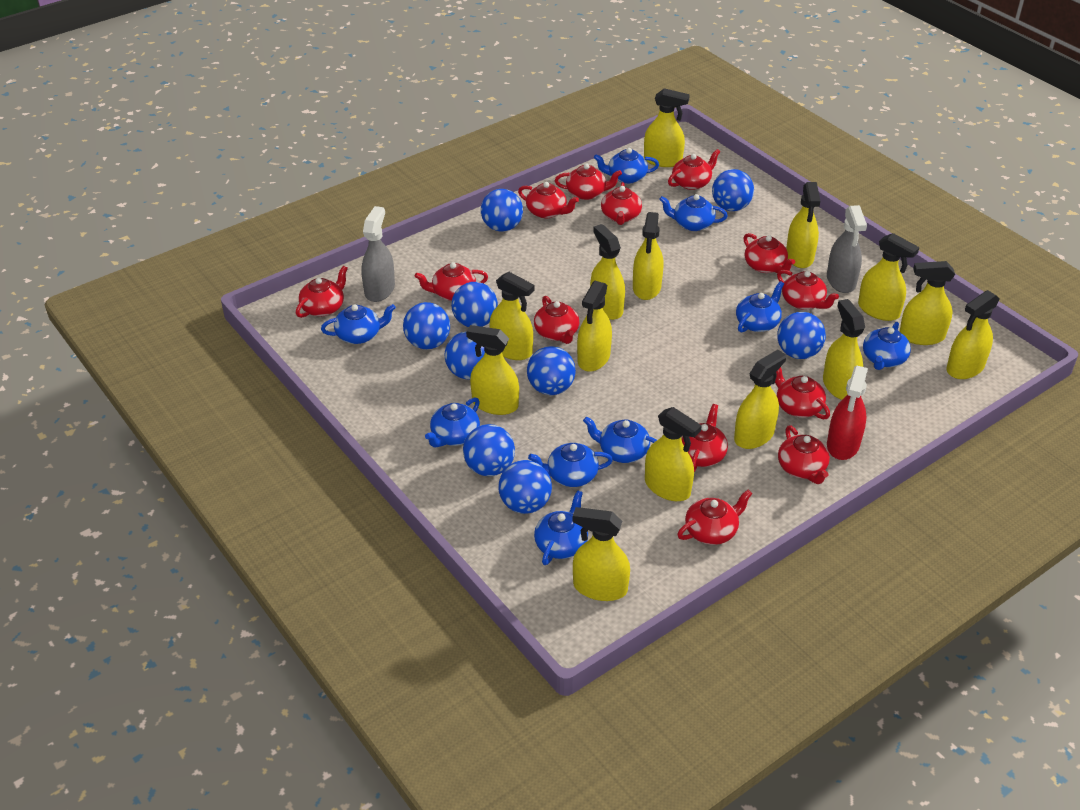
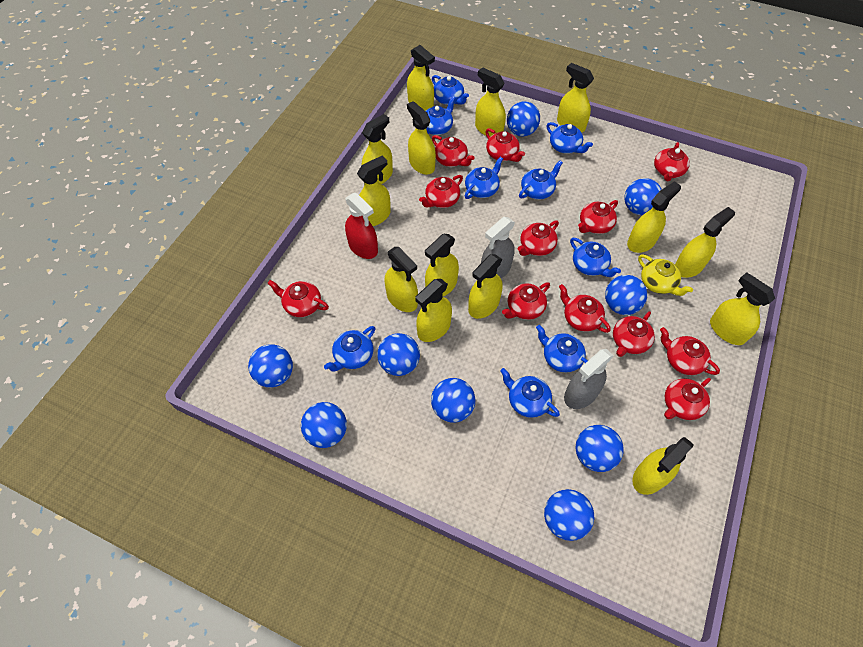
red teapot: 13 -> 12
yellow teapot: 0 -> 1

